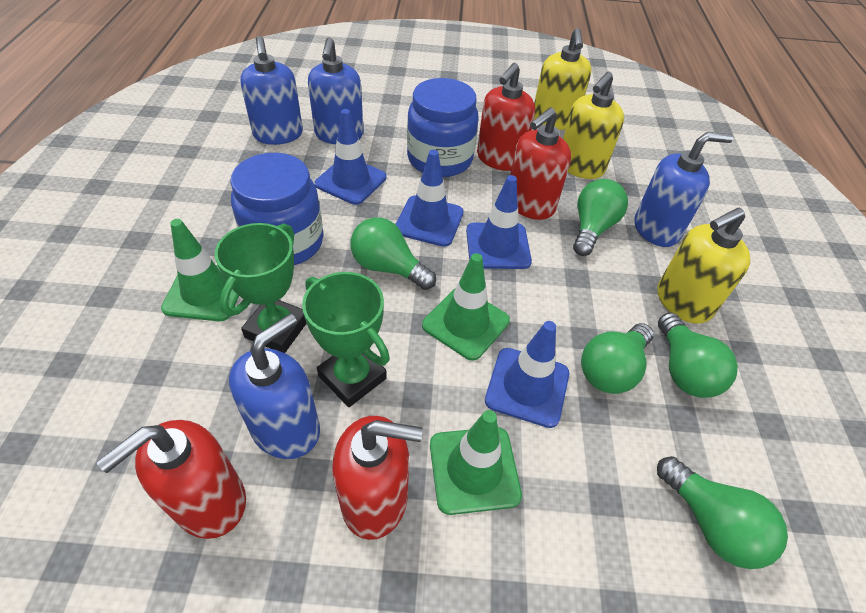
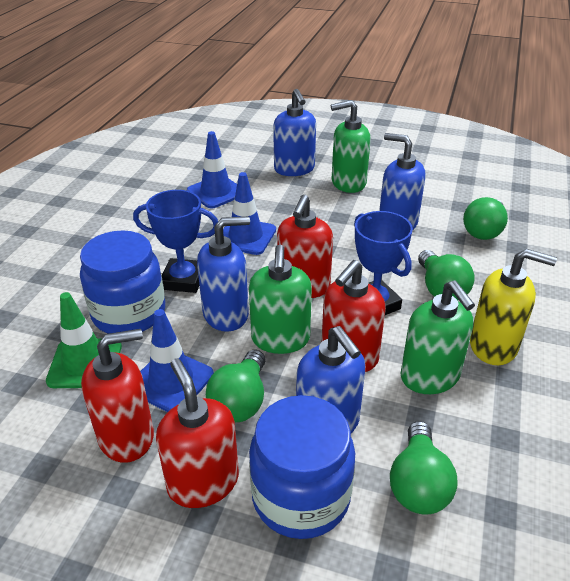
blue traffic cone: 4 -> 3
blue trophy: 0 -> 2
green light bulb: 5 -> 4
green soap dispenser: 0 -> 3
green traffic cone: 3 -> 1
green trophy: 2 -> 0
yellow soap dispenser: 3 -> 1

